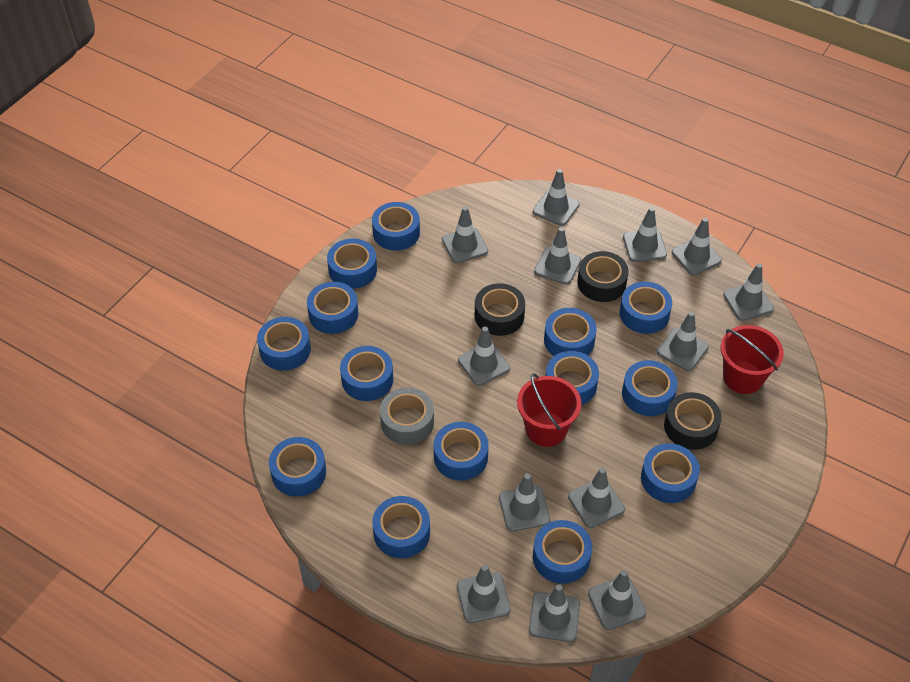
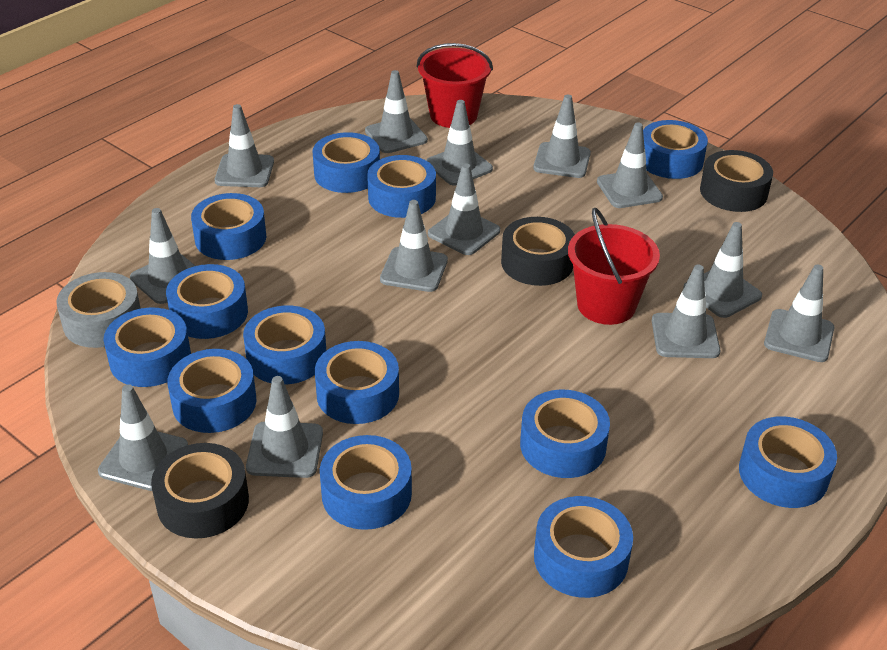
blue tape: 14 -> 13

